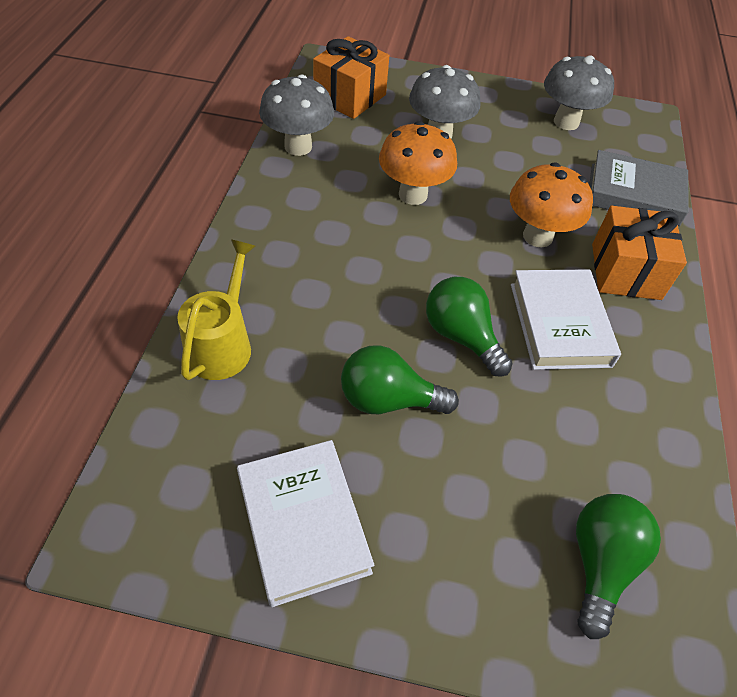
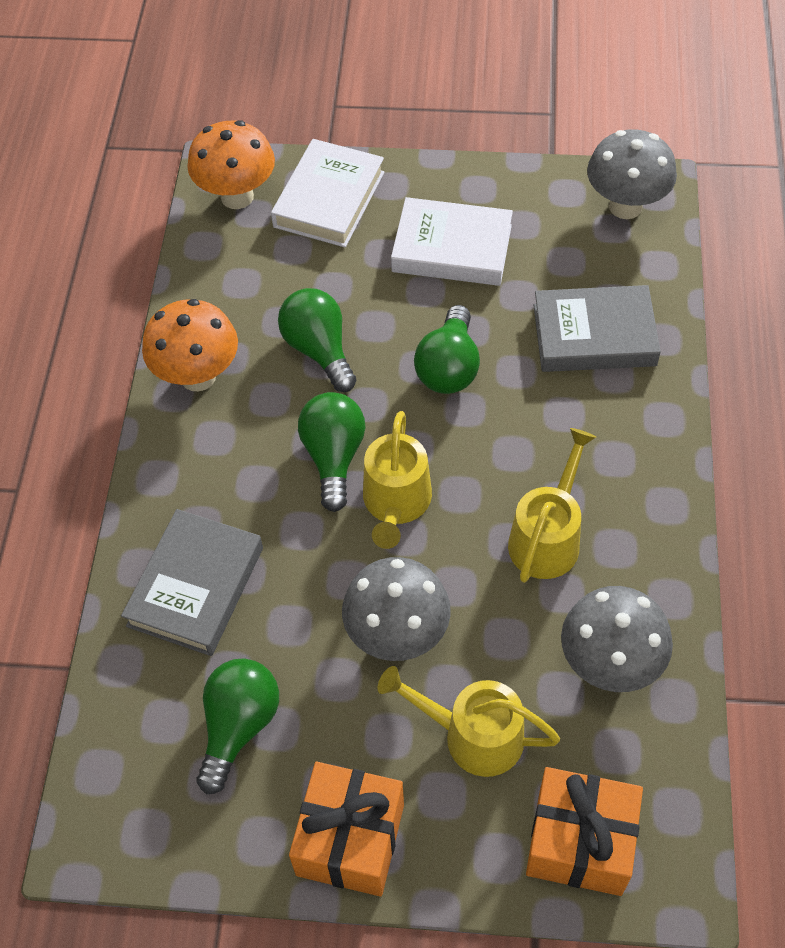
green light bulb: 3 -> 4
grey book: 1 -> 2
yellow watering can: 1 -> 3

